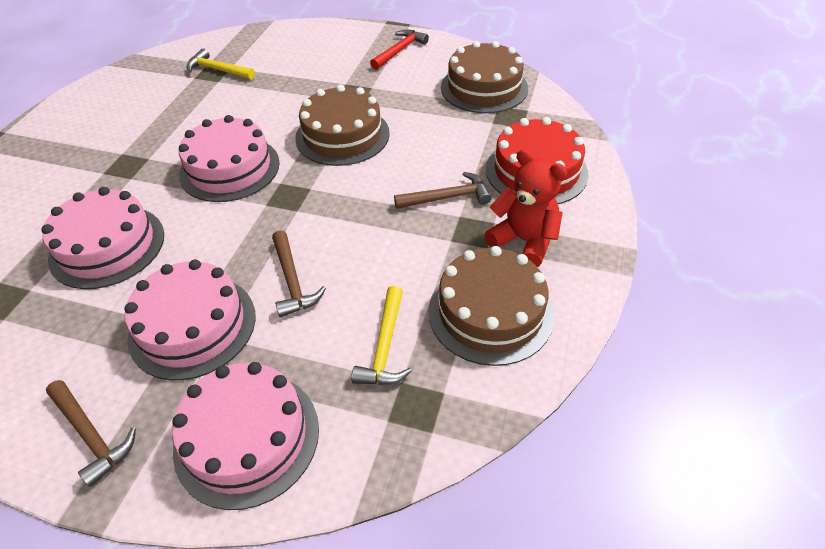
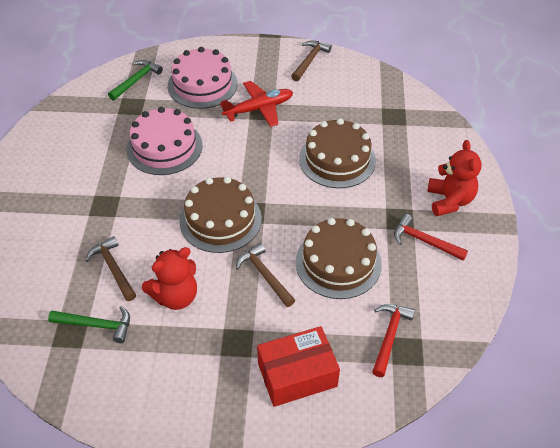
green hammer: 0 -> 2
pink cake: 4 -> 2
red box: 0 -> 1
red cake: 1 -> 0
red hammer: 1 -> 2
red plane: 0 -> 1
red teddy bear: 1 -> 2
yellow hammer: 2 -> 0

